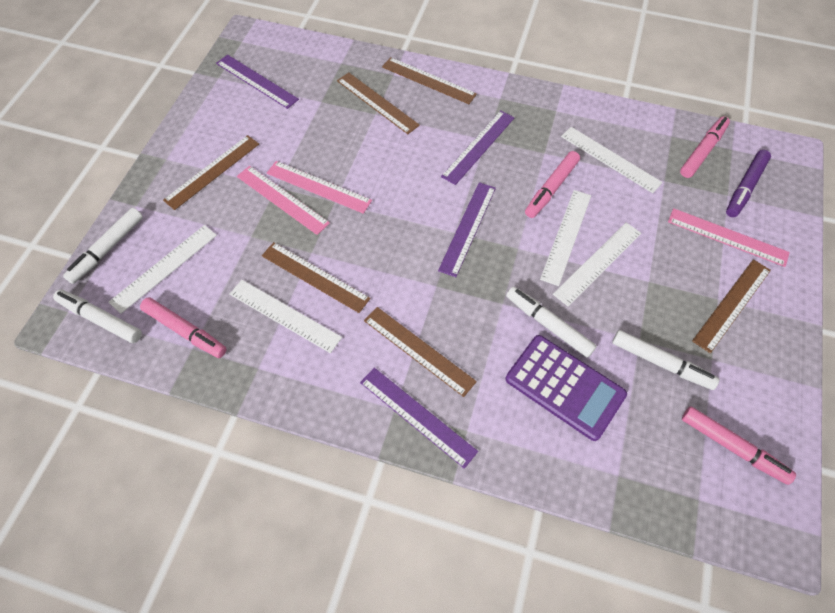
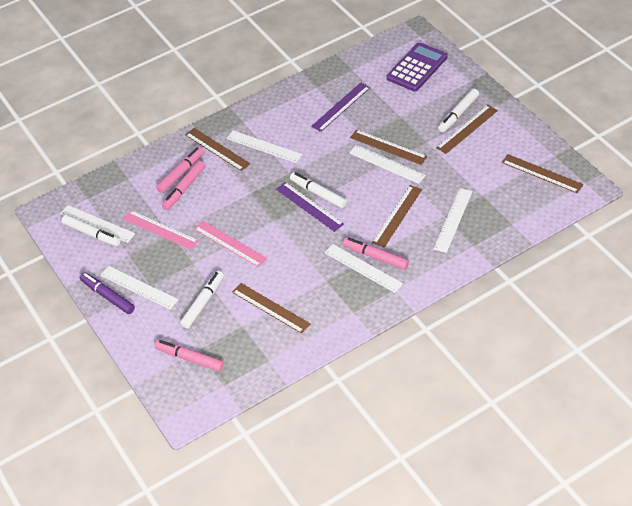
pink ruler: 3 -> 2
purple ruler: 4 -> 2
white ruler: 5 -> 6

